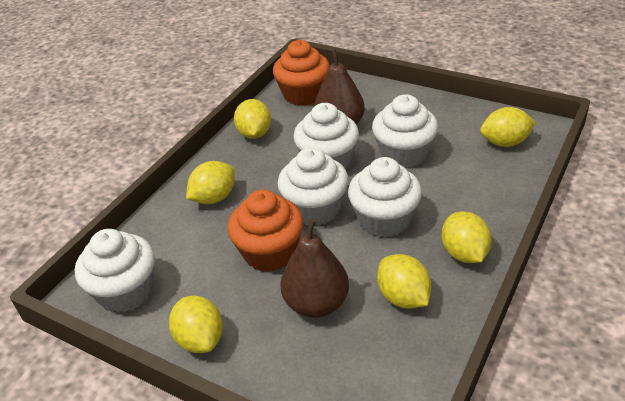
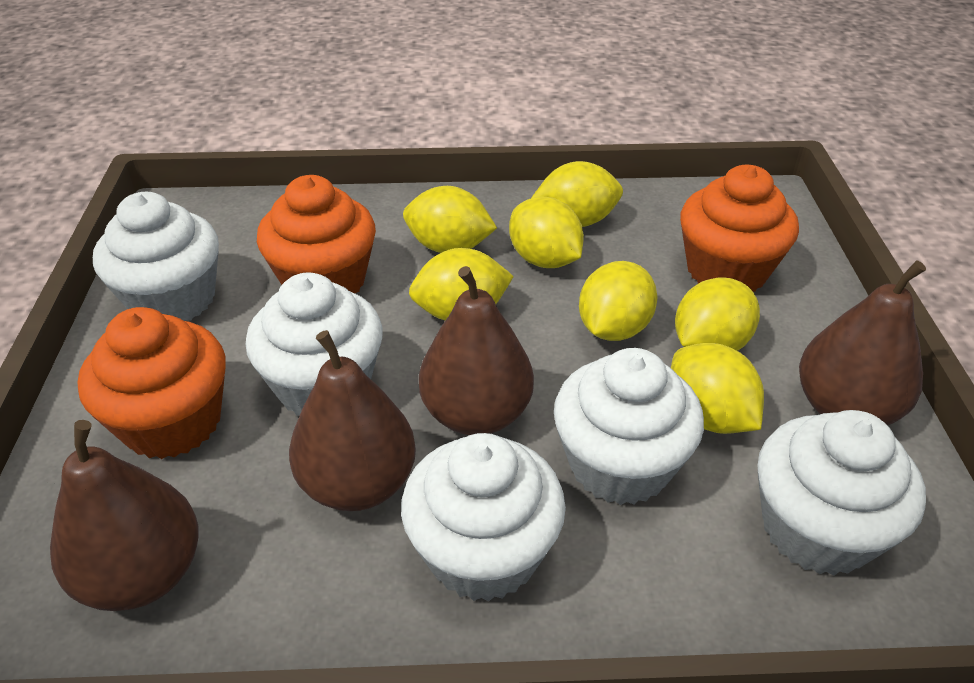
brown pear: 2 -> 4
orange cupcake: 2 -> 3
yellow lemon: 6 -> 7

